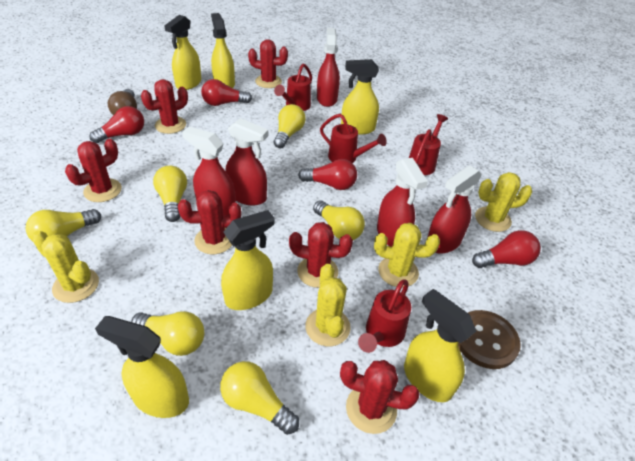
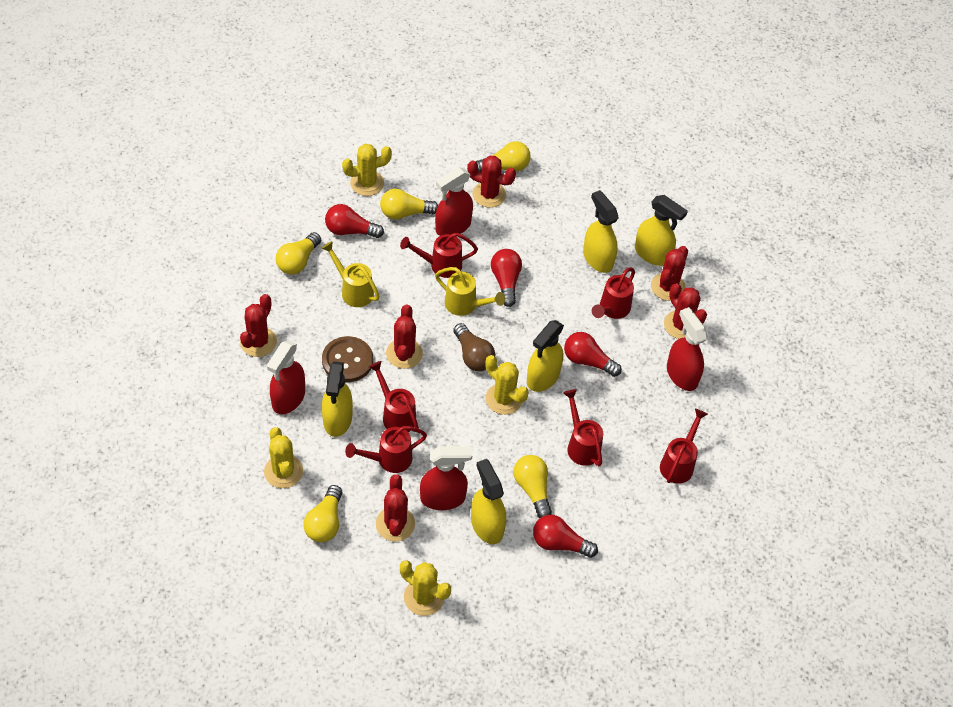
red spray bottle: 5 -> 4
red watering can: 4 -> 6
yellow light bulb: 6 -> 5
yellow spray bottle: 6 -> 5
yellow watering can: 0 -> 2

